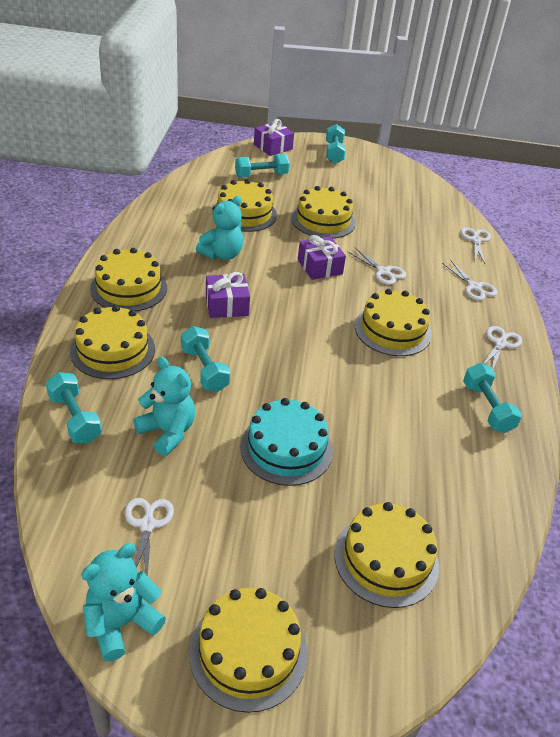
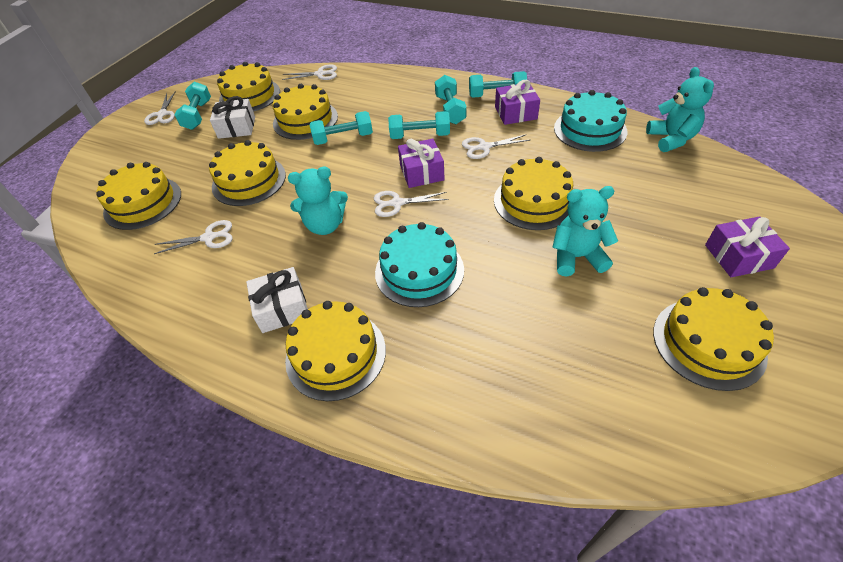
turquoise cake: 1 -> 2
white gift: 0 -> 2

